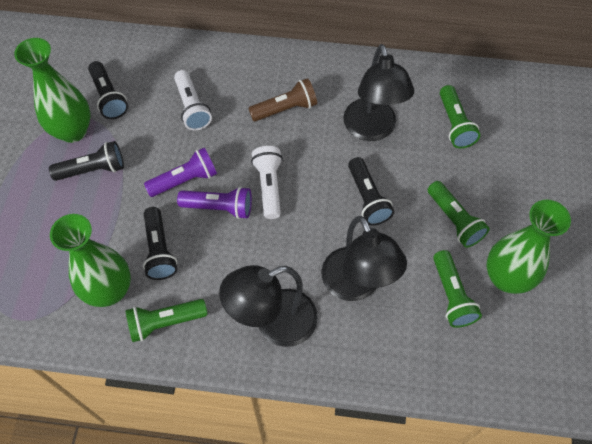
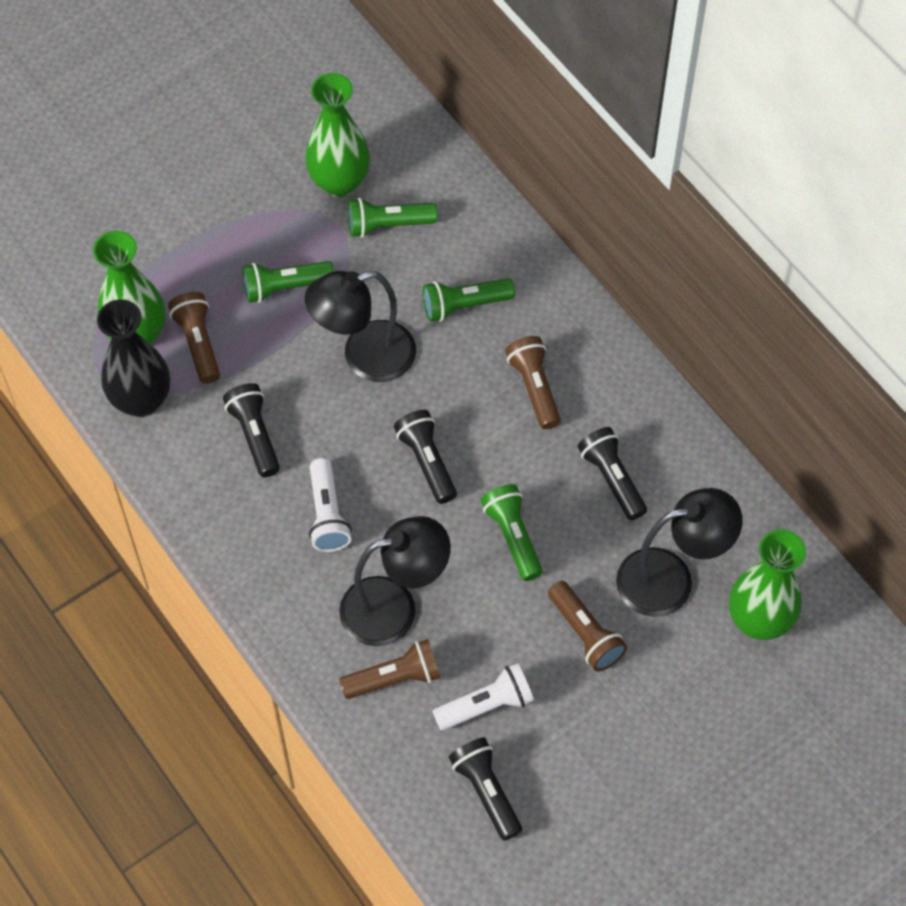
black vase: 0 -> 1
brown flashlight: 1 -> 4
purple flashlight: 2 -> 0

